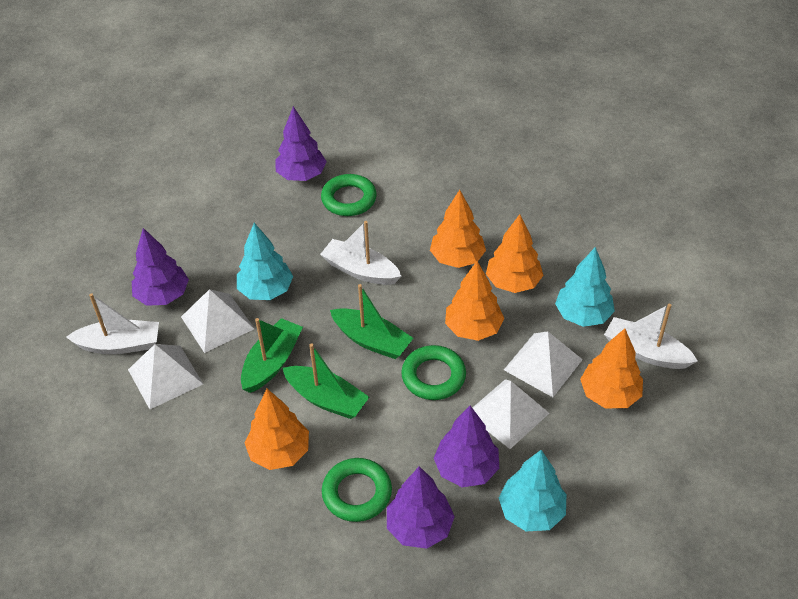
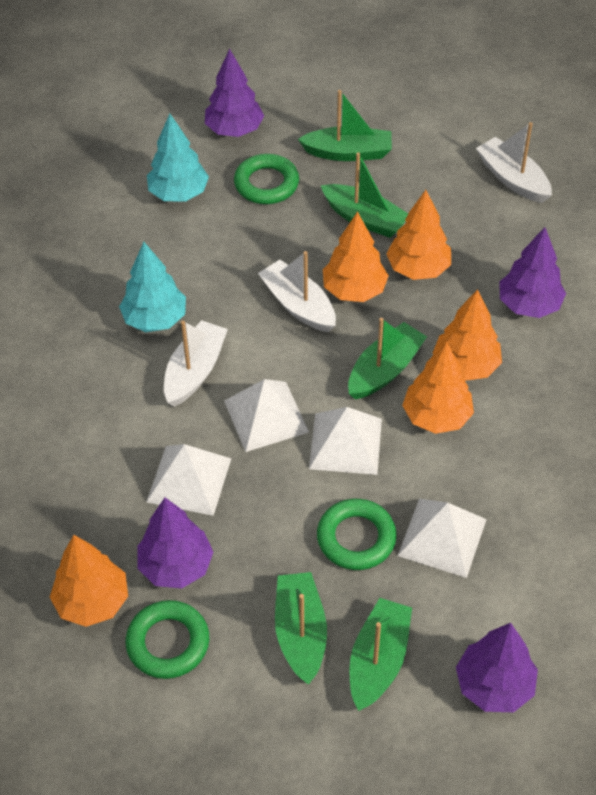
green boat: 3 -> 5
turquoise tree: 3 -> 2

